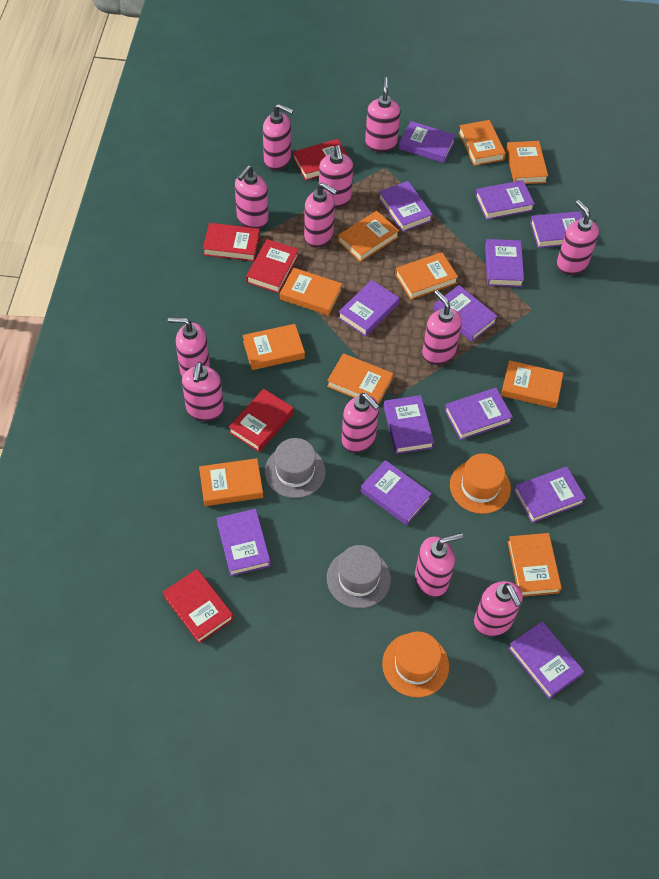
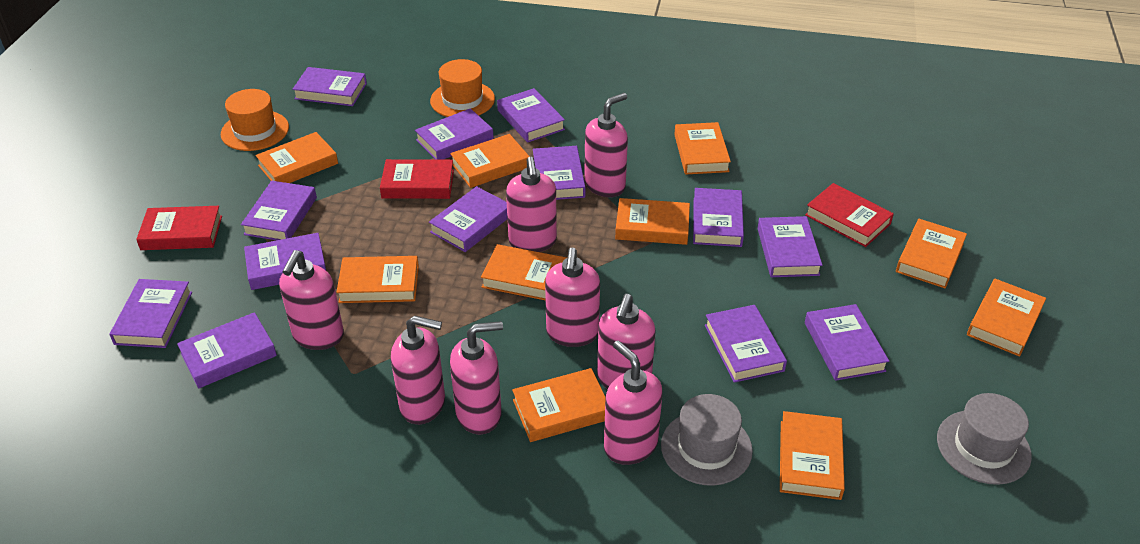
pink soap dispenser: 12 -> 8
red book: 5 -> 3

